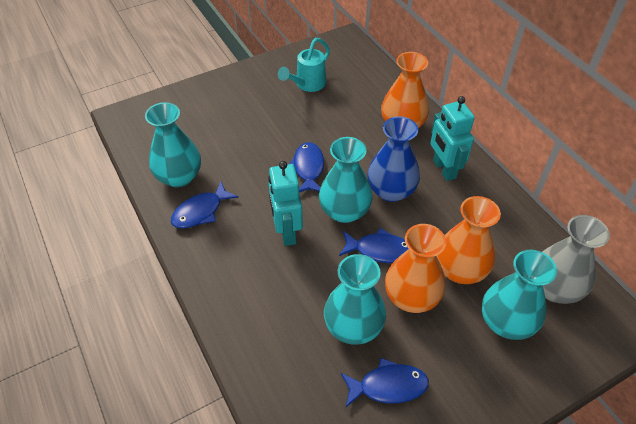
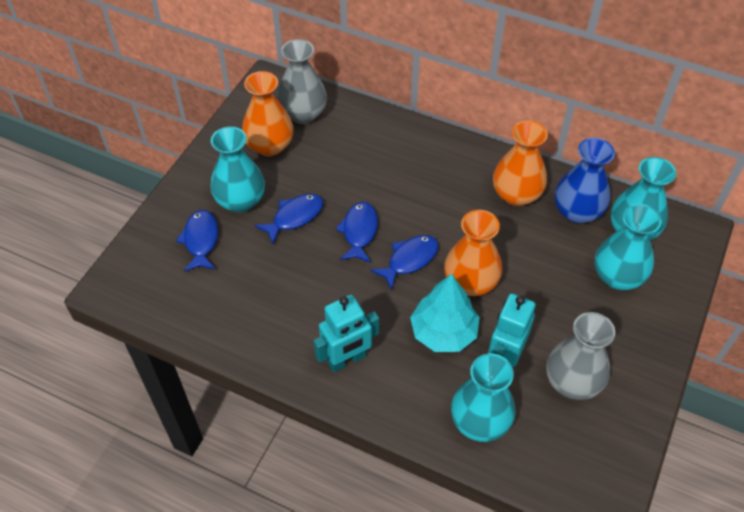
grey vase: 1 -> 2
turquoise tree: 0 -> 1
turquoise watering can: 1 -> 0

